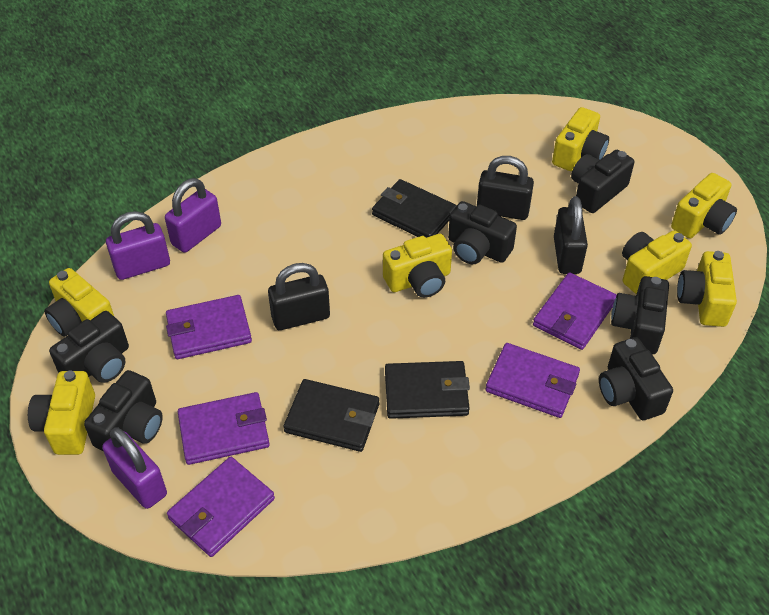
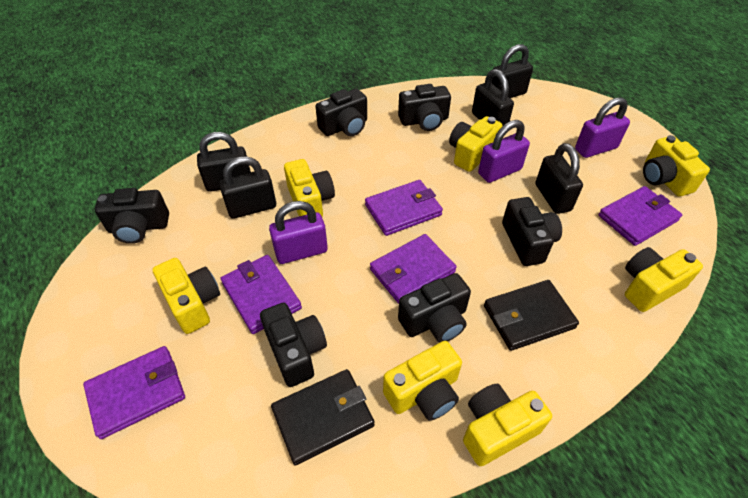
black padlock: 3 -> 5
black wallet: 3 -> 2

